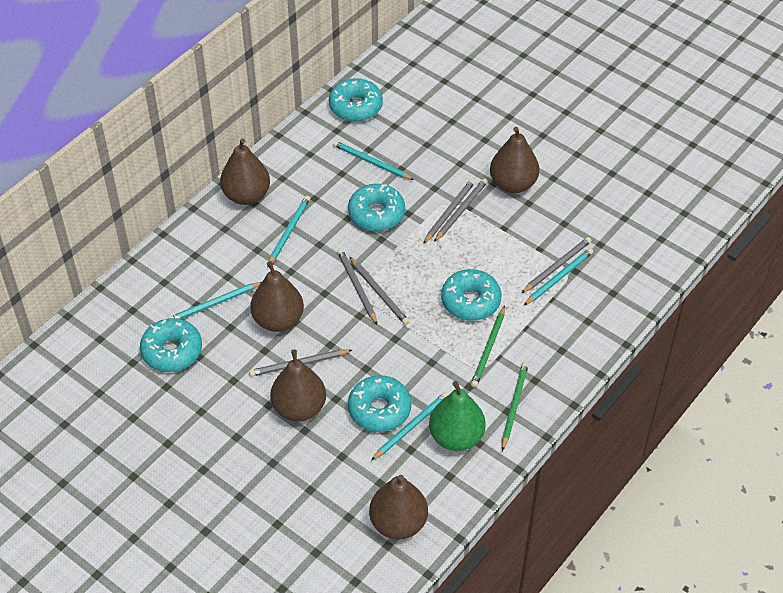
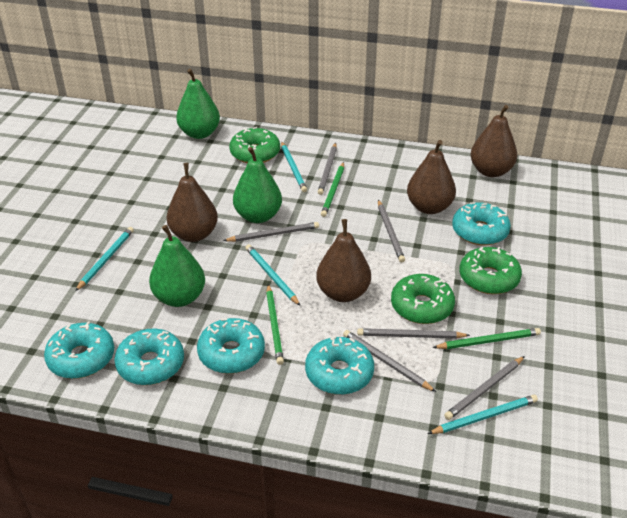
brown pear: 5 -> 4
green donut: 0 -> 3
green pear: 1 -> 3
green pencil: 2 -> 3
turquoise pencil: 5 -> 4

